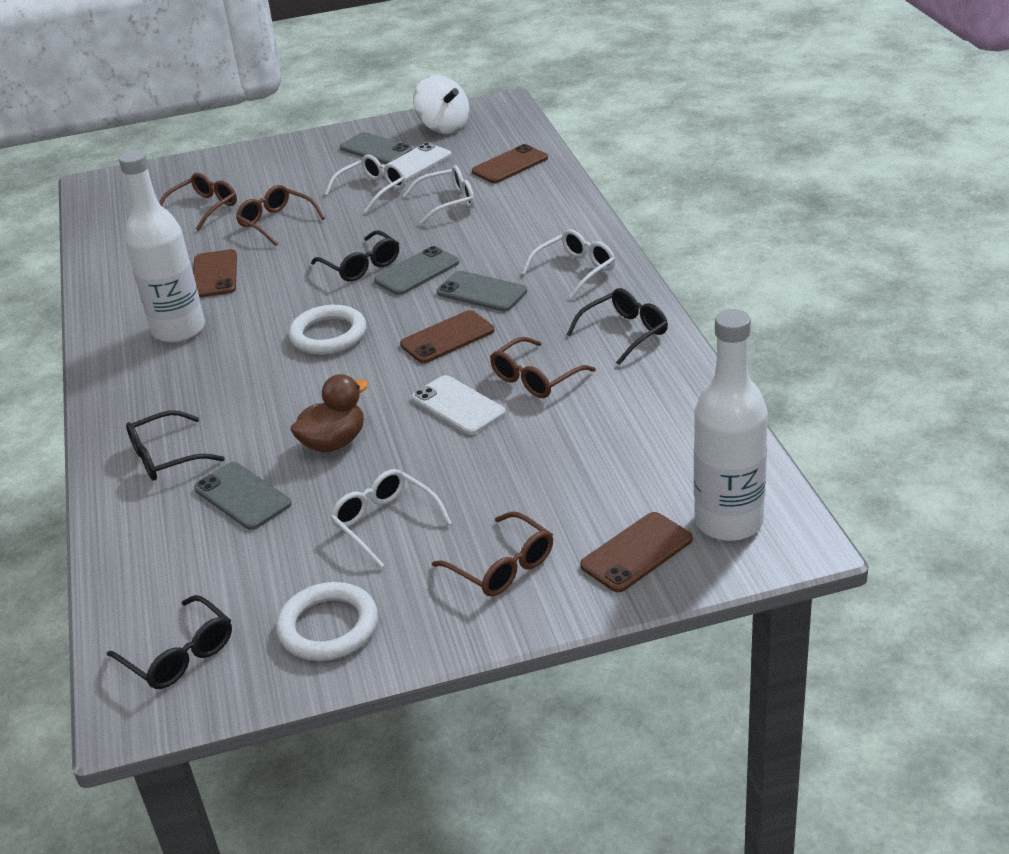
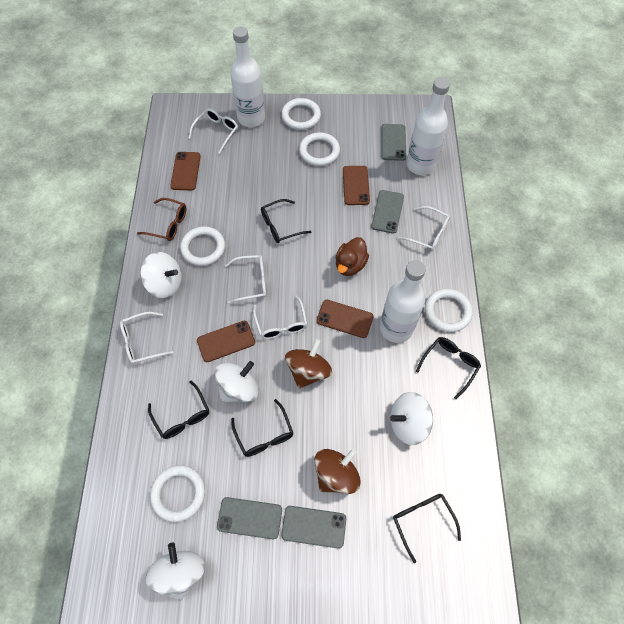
black glasses: 4 -> 5
brown glasses: 4 -> 1
brown spinning top: 0 -> 2
white bottle: 2 -> 3
white glasses: 4 -> 5
white phone: 2 -> 0
white ring: 2 -> 5
white spinning top: 1 -> 4

